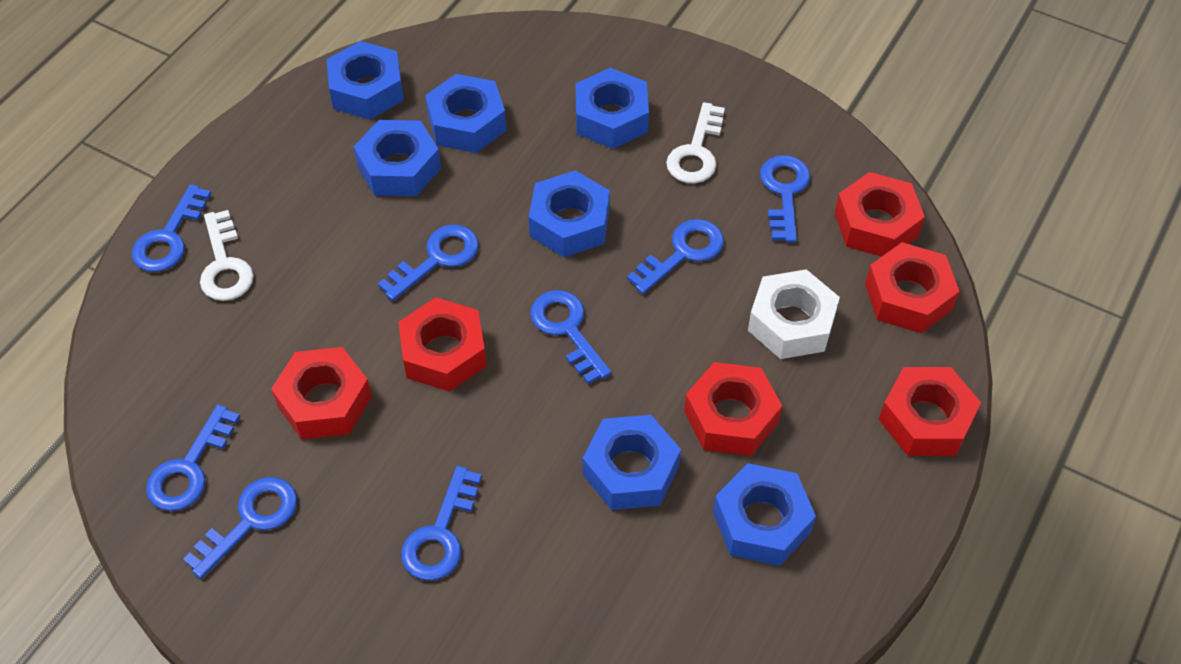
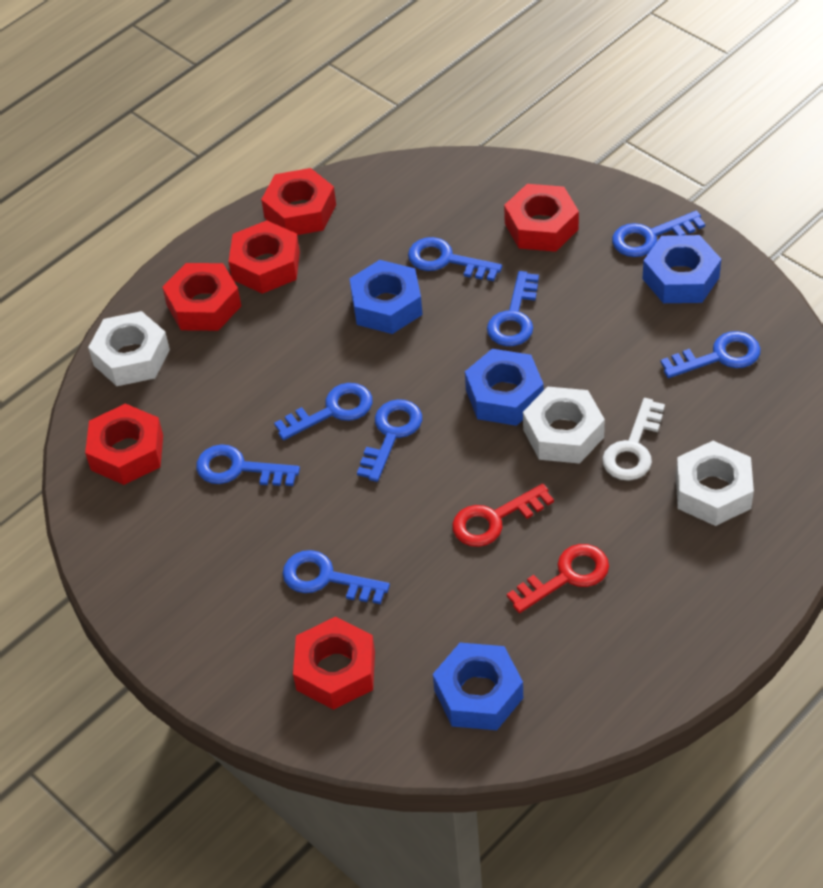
blue nut: 7 -> 4
red key: 0 -> 2
white key: 2 -> 1
white nut: 1 -> 3

